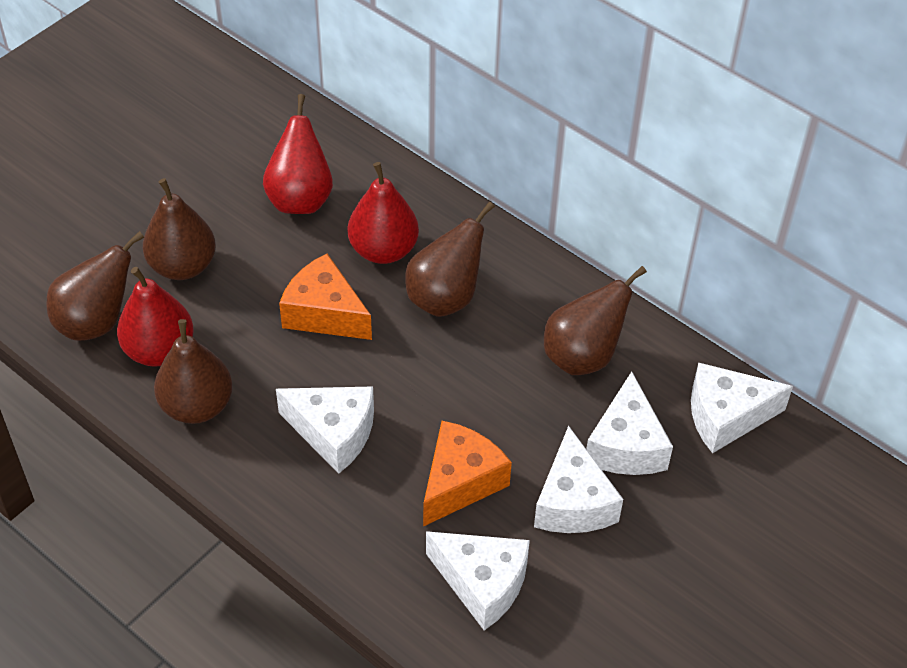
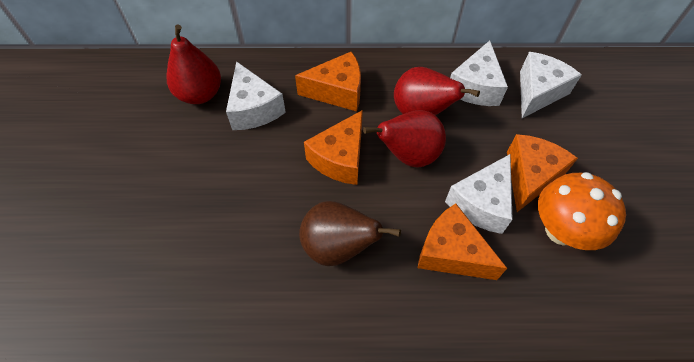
brown pear: 5 -> 1
orange cheese: 2 -> 4
orange mushroom: 0 -> 1
white cheese: 5 -> 4

